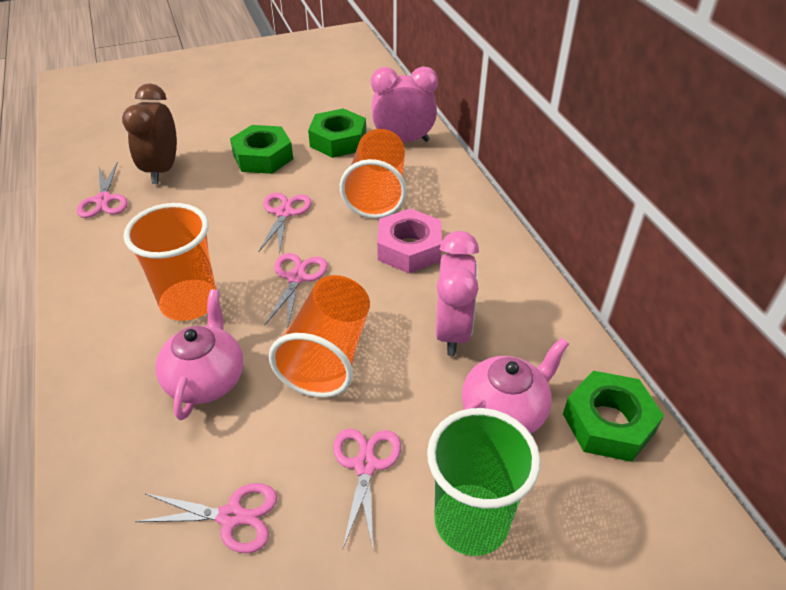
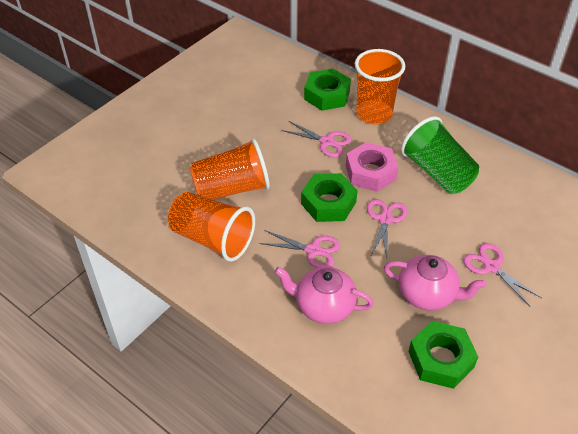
brown clock: 1 -> 0
pink clock: 2 -> 0
pink scissors: 5 -> 4

